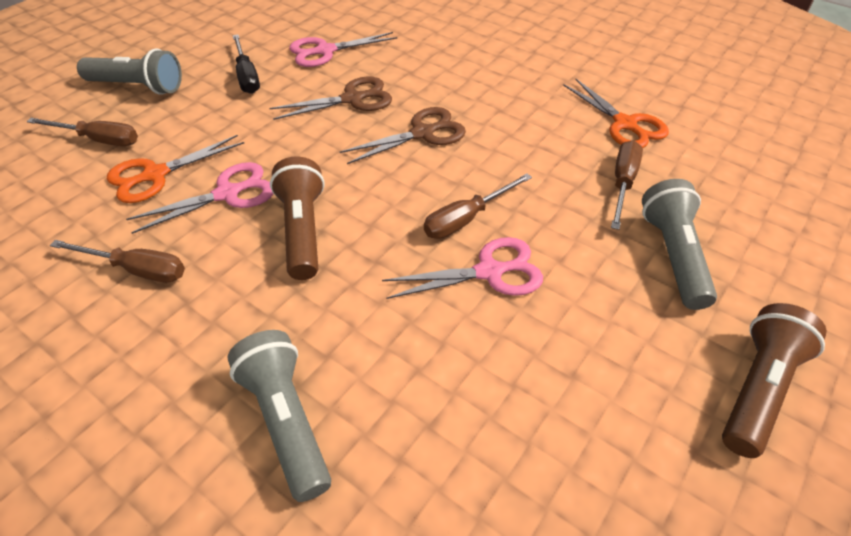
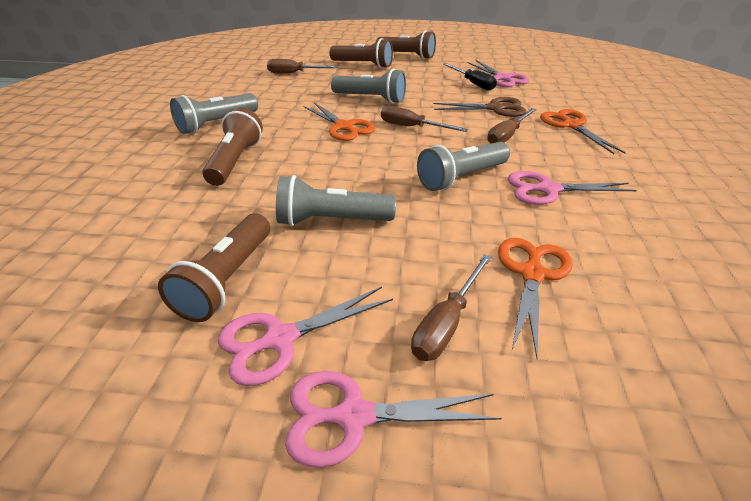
brown flashlight: 2 -> 4
brown scissors: 2 -> 1
grey flashlight: 3 -> 4
orange scissors: 2 -> 3
pink scissors: 3 -> 4

